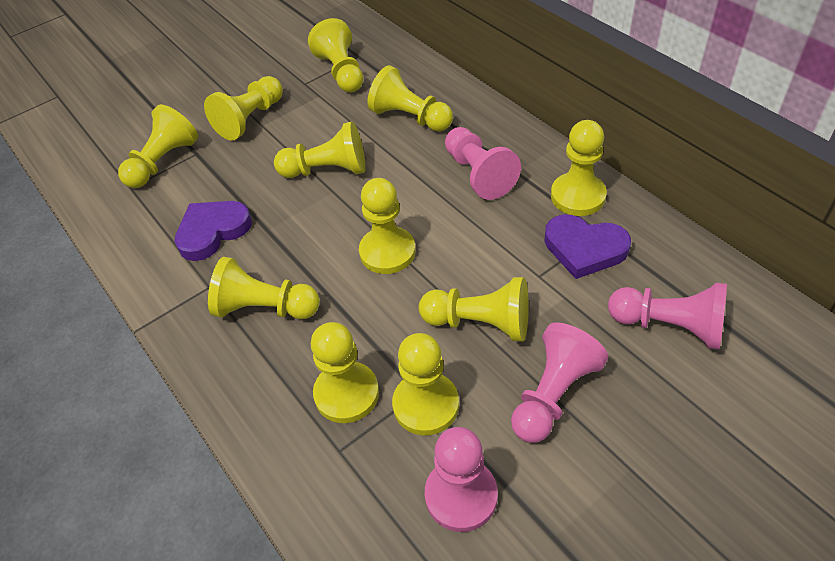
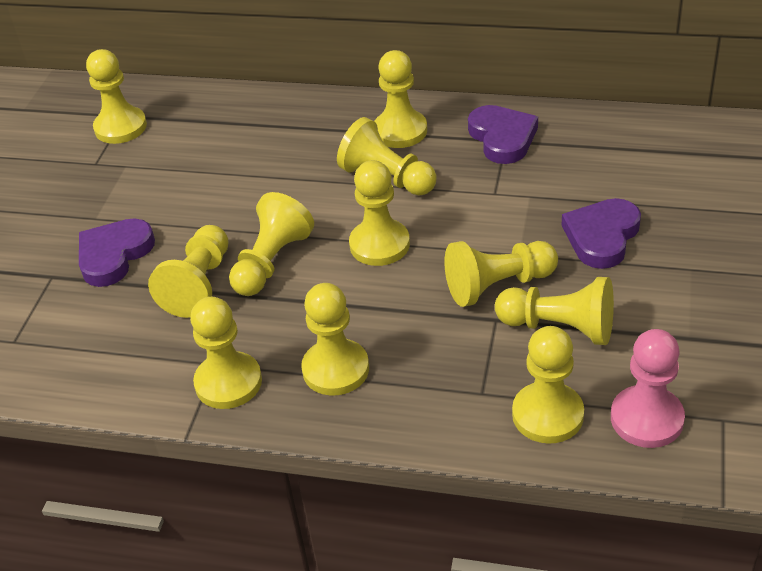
pink pawn: 4 -> 1
purple heart: 2 -> 3

